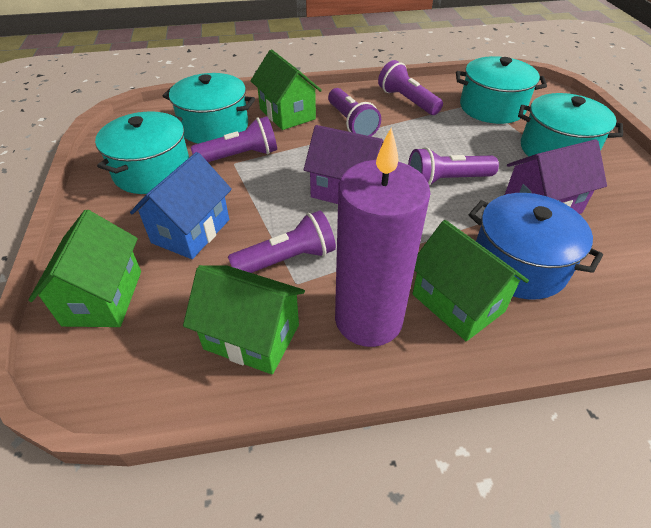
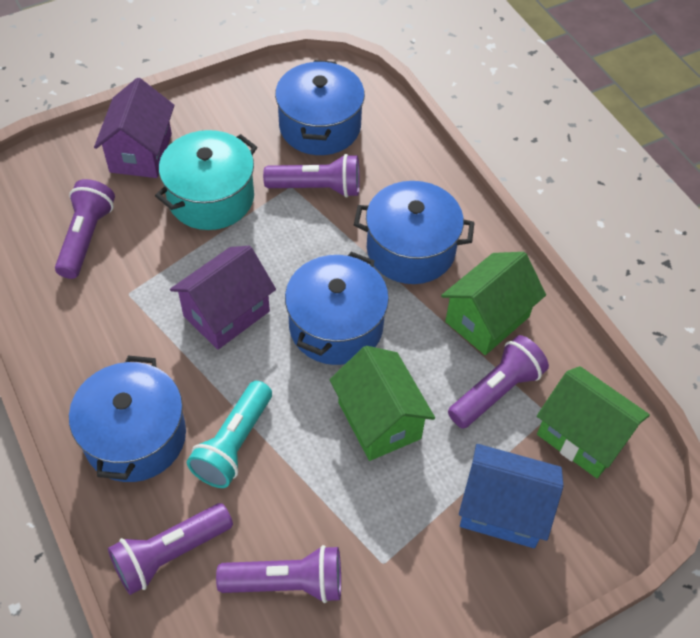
blue pot: 1 -> 4
green house: 4 -> 3
purple candle: 1 -> 0
turquoise flashlight: 0 -> 1
turquoise pot: 4 -> 1

